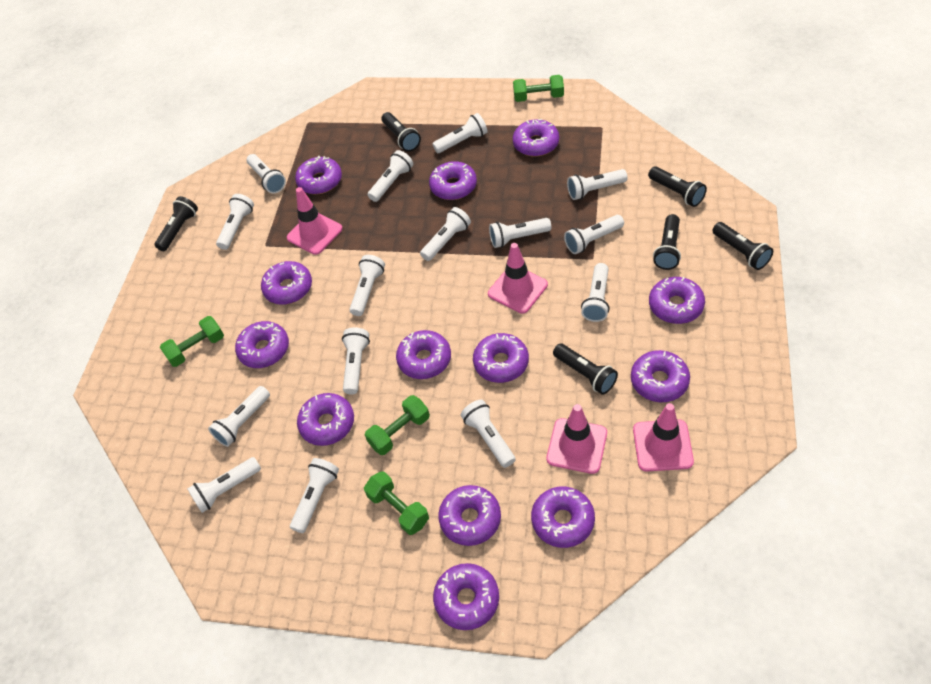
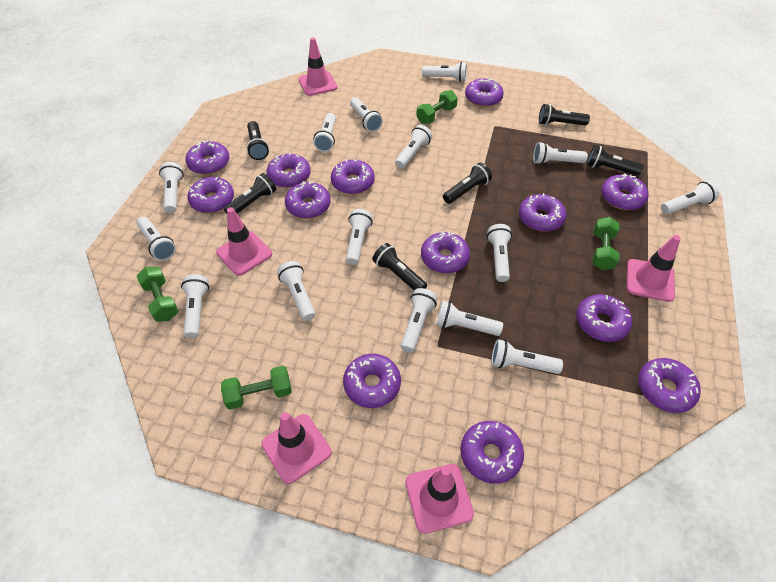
pink traffic cone: 4 -> 5

